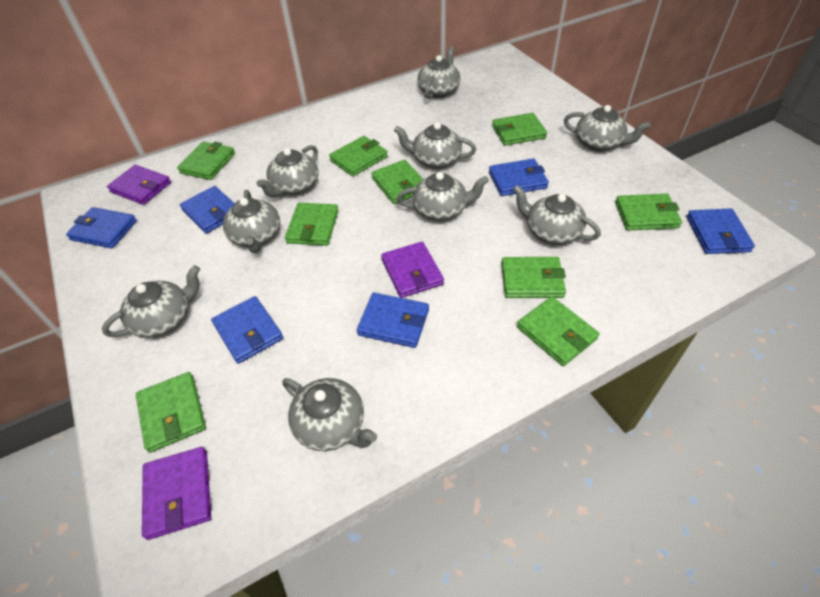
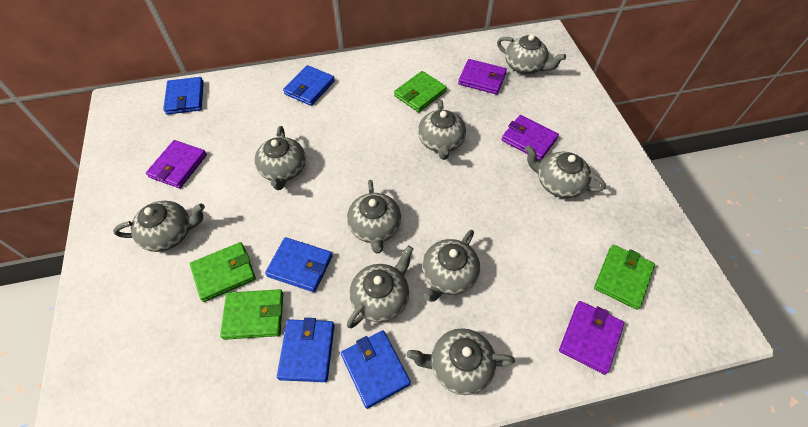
blue wallet: 6 -> 5
green wallet: 9 -> 4
purple wallet: 3 -> 4

